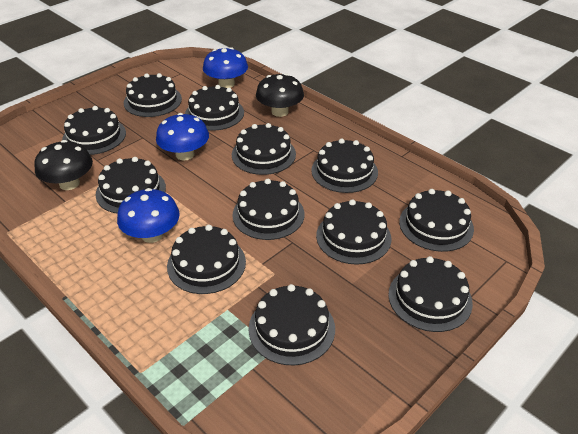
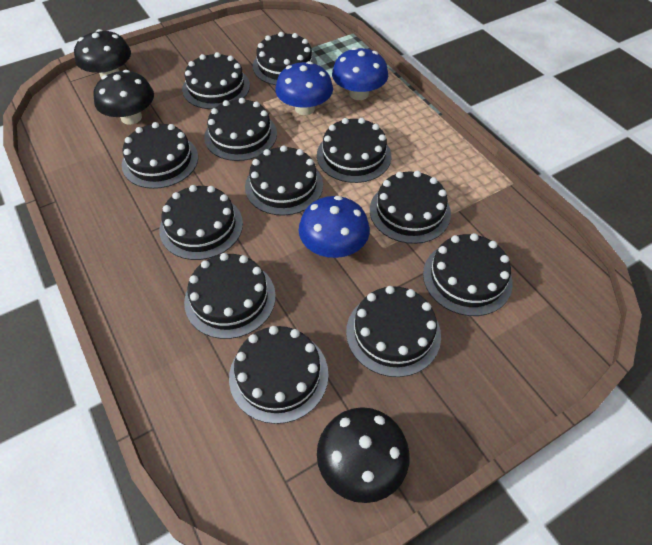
black mushroom: 2 -> 3

